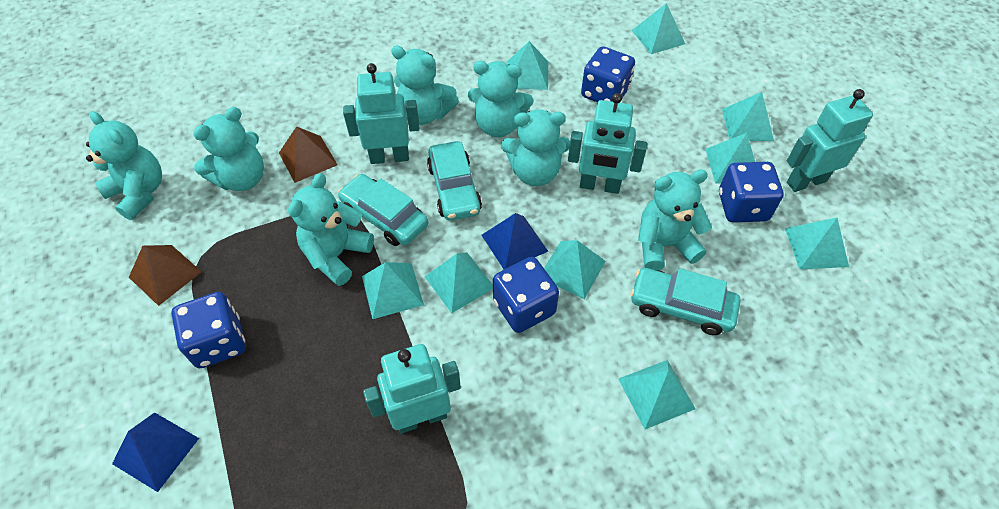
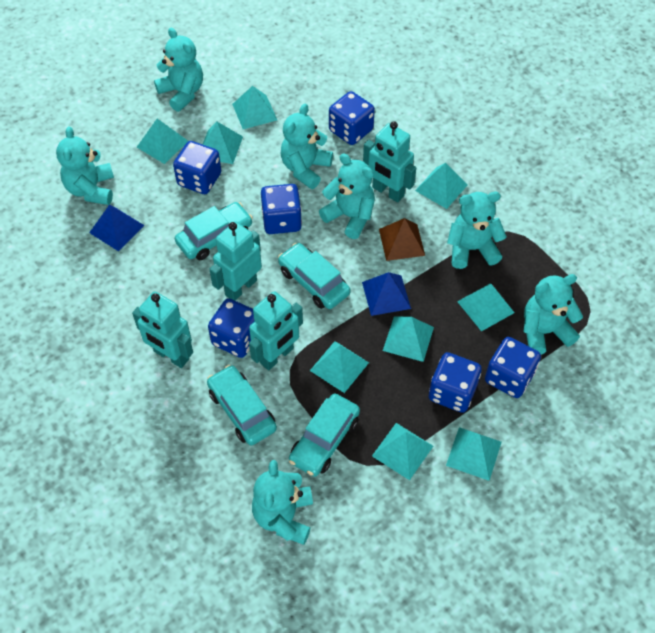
blue dice: 4 -> 6
brown pyramid: 2 -> 1
turquoise car: 3 -> 4

